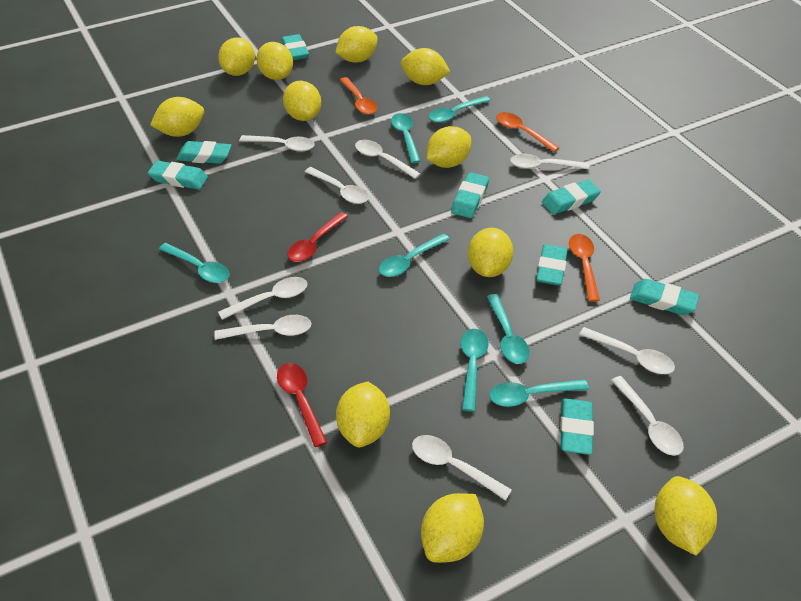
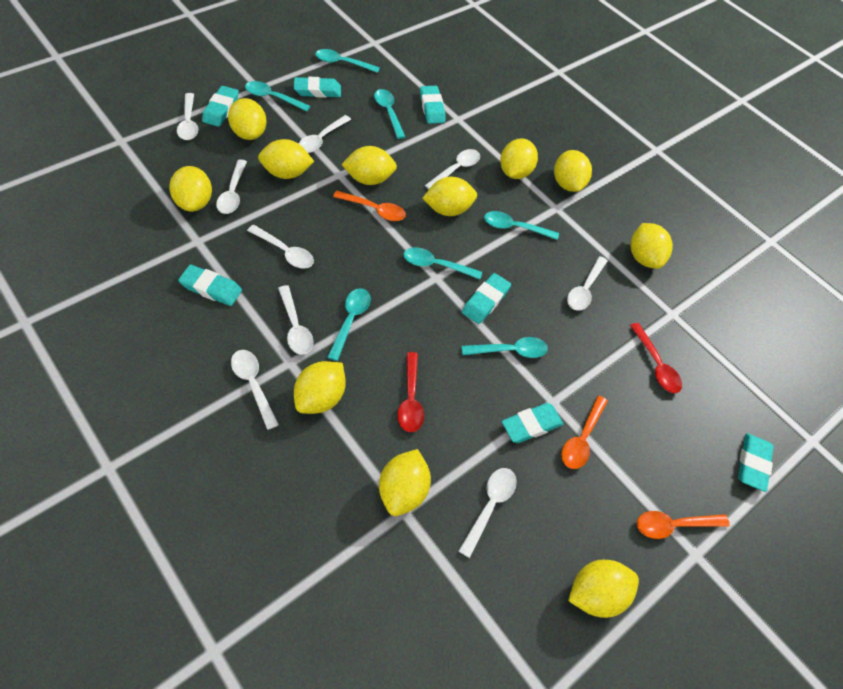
turquoise eraser: 8 -> 7

